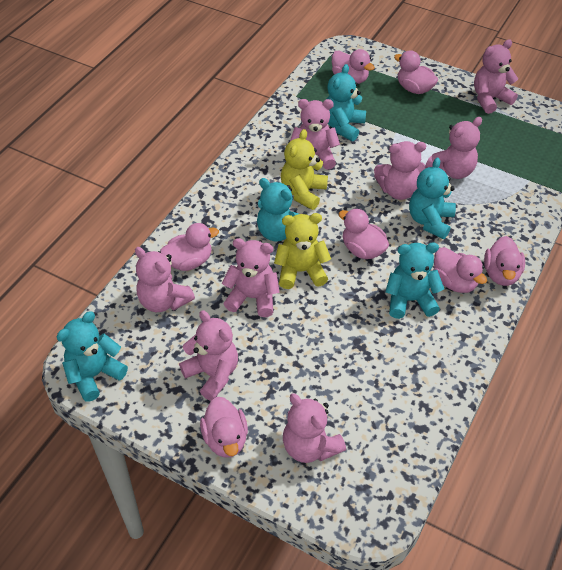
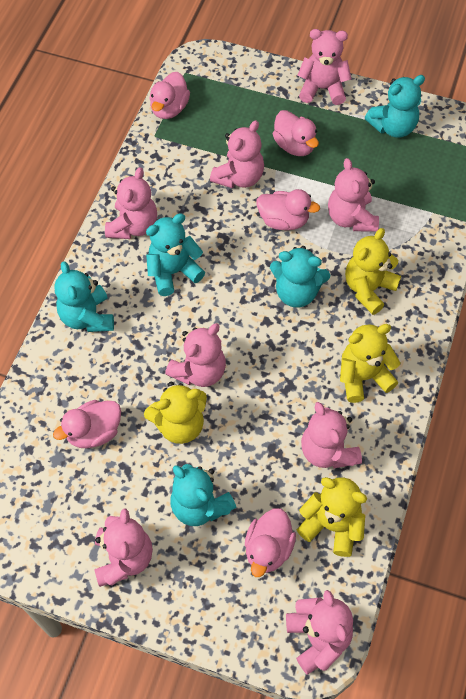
pink duck: 7 -> 5
yellow teddy bear: 2 -> 4

